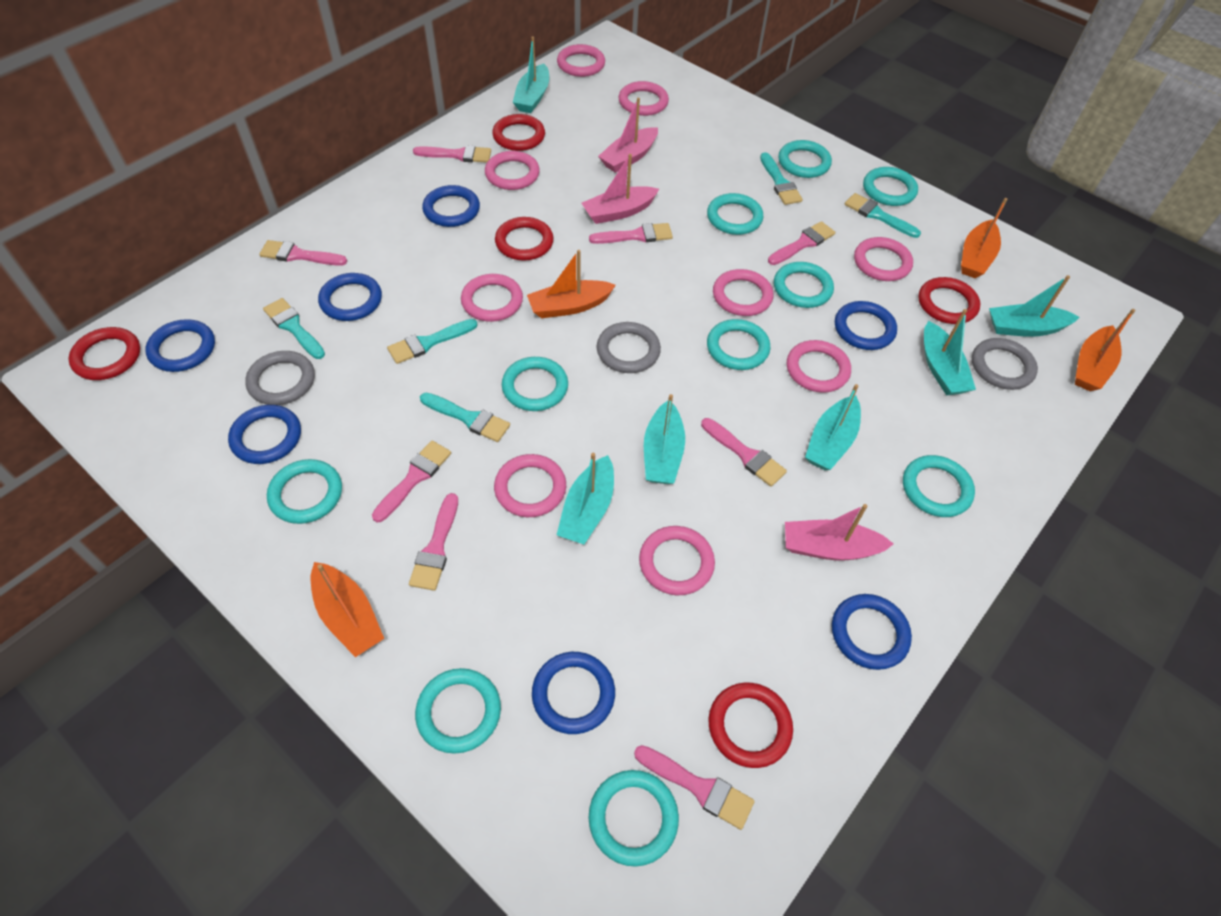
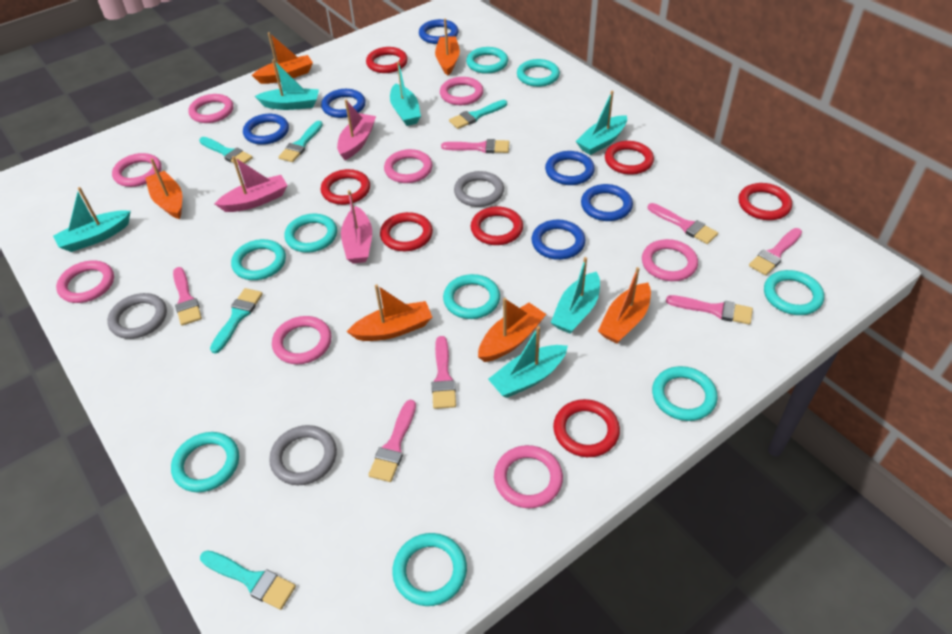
blue ring: 7 -> 6
orange boat: 4 -> 6
pink brush: 8 -> 7
pink ring: 9 -> 8
red ring: 5 -> 7
turquoise ring: 10 -> 9

